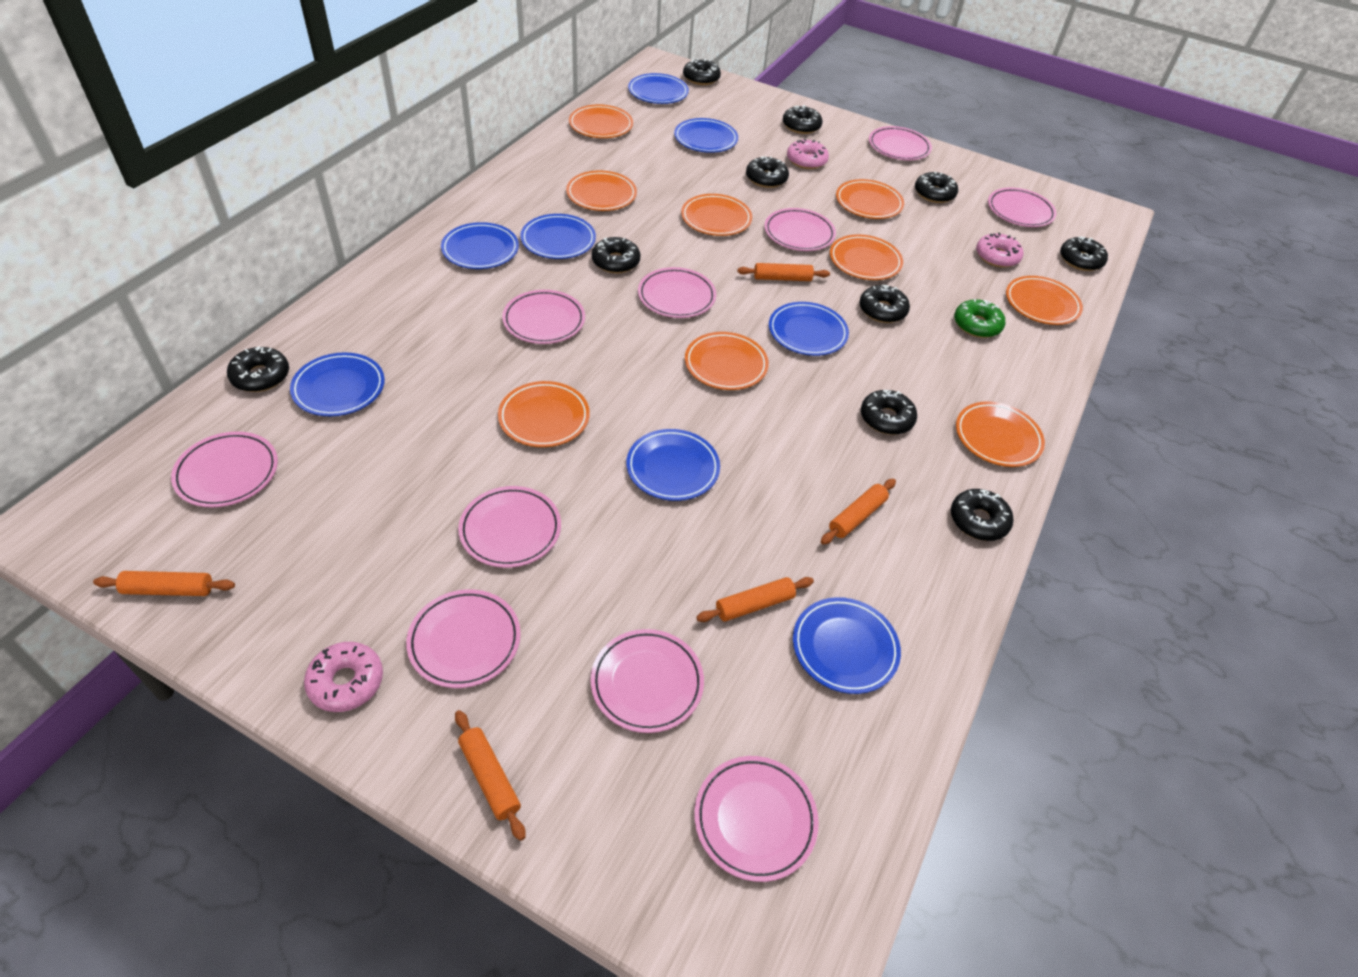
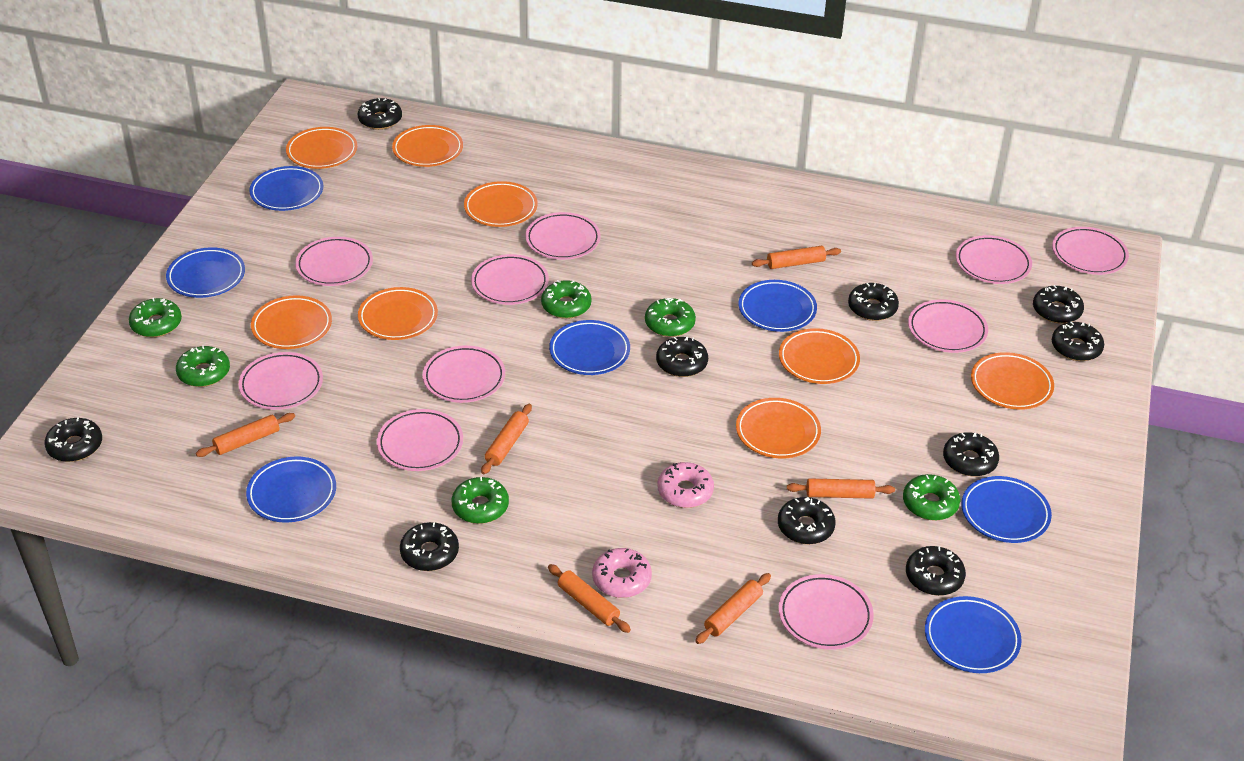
blue plate: 8 -> 7
green donut: 1 -> 6
orange plate: 9 -> 8
orange rolling pin: 5 -> 6
pink donut: 3 -> 2

